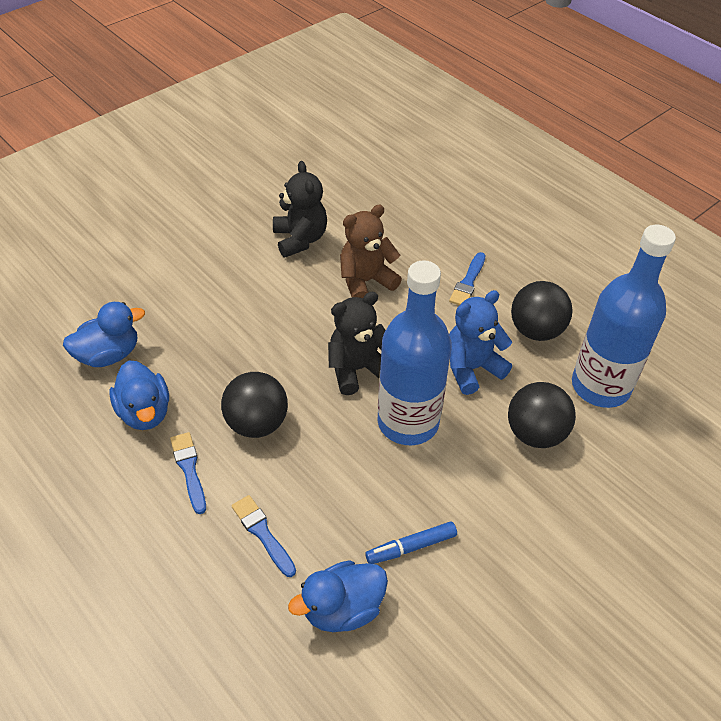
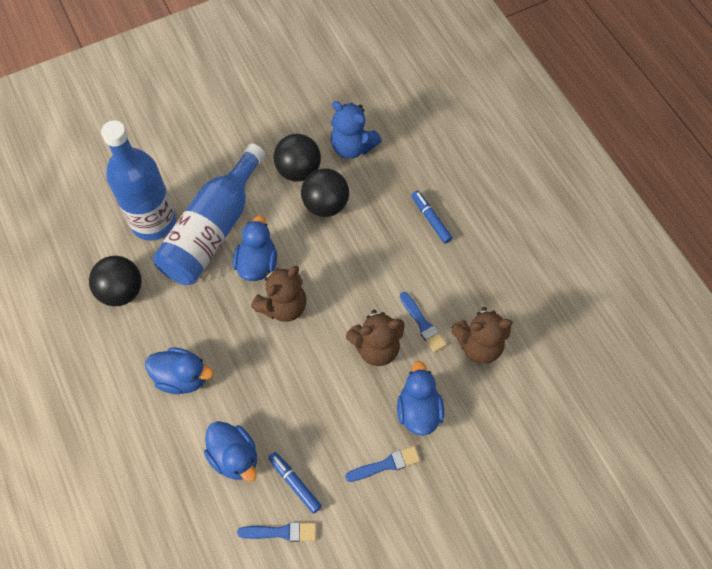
black teddy bear: 2 -> 0
blue duck: 3 -> 4
blue marker: 1 -> 2
brown teddy bear: 1 -> 3

